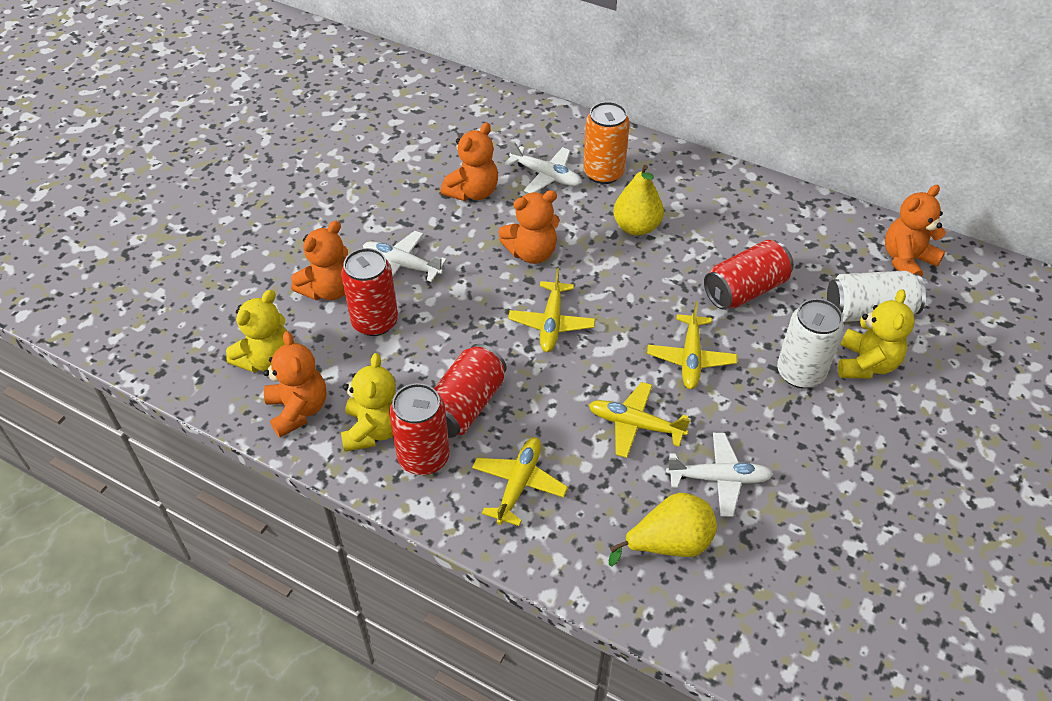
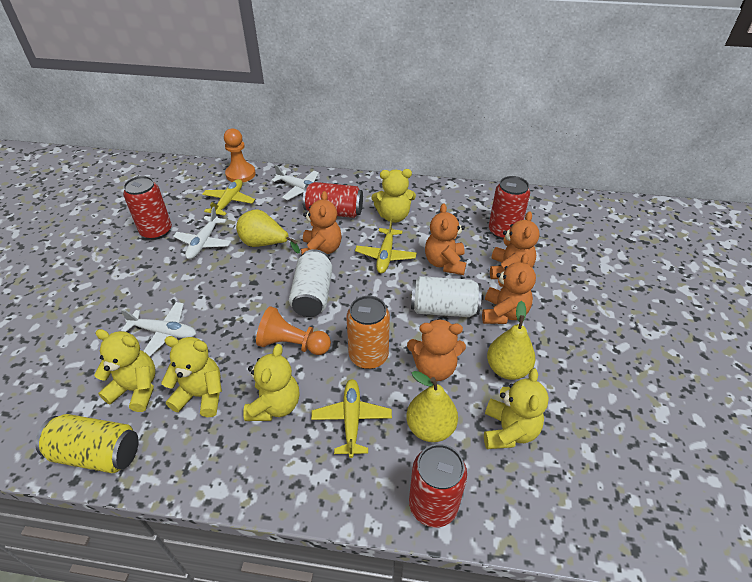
orange pawn: 0 -> 2
yellow can: 0 -> 1
yellow pear: 2 -> 3
yellow plane: 4 -> 3
yellow teddy bear: 3 -> 5

